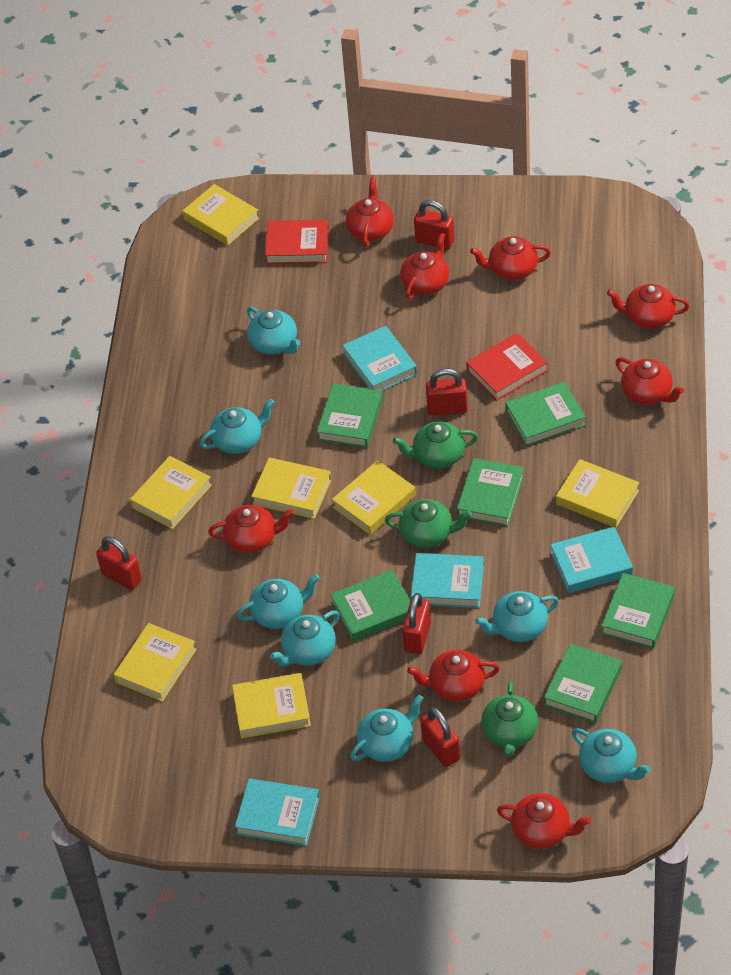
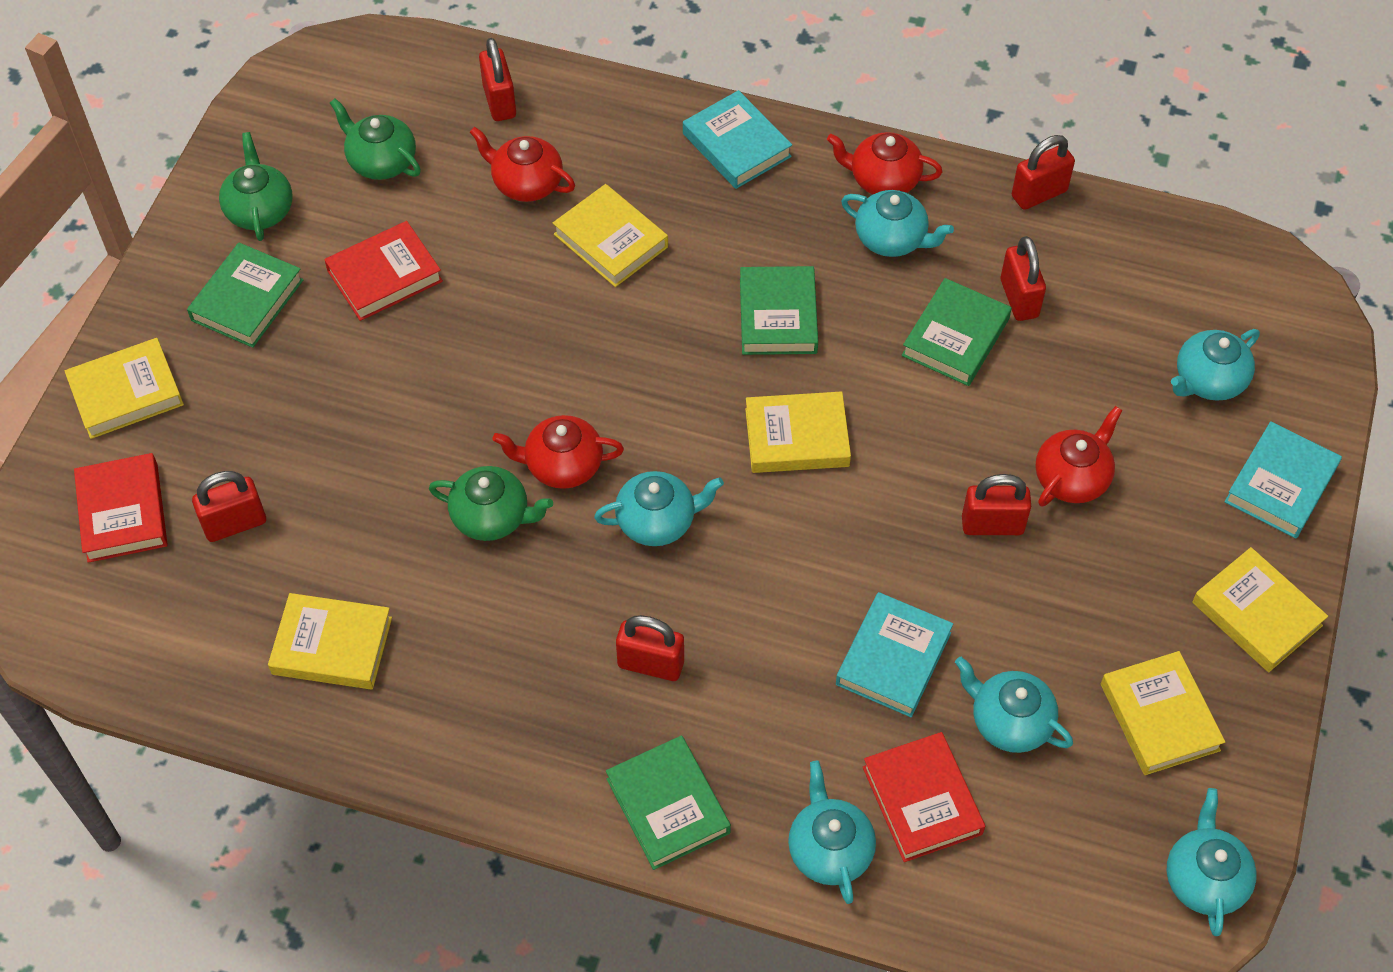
green book: 6 -> 4
red book: 2 -> 3
red padlock: 5 -> 6
red teapot: 8 -> 4
turquoise book: 4 -> 3
turquoise teapot: 7 -> 6
yellow book: 7 -> 6

